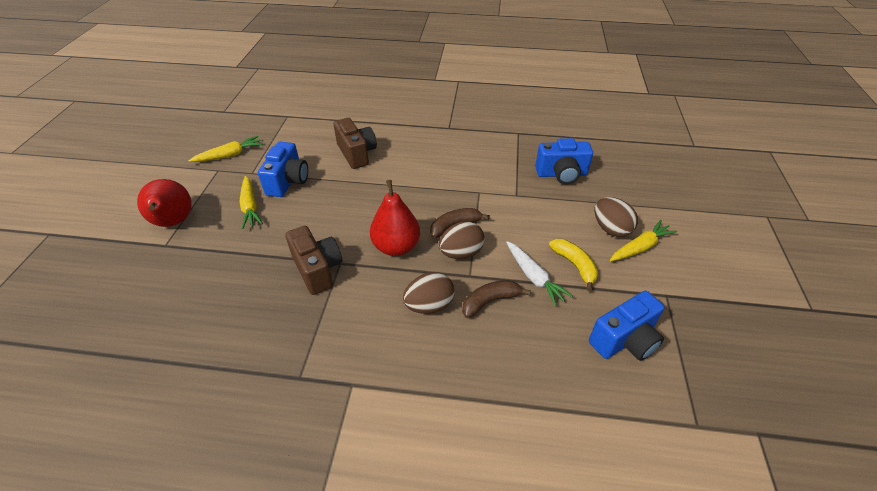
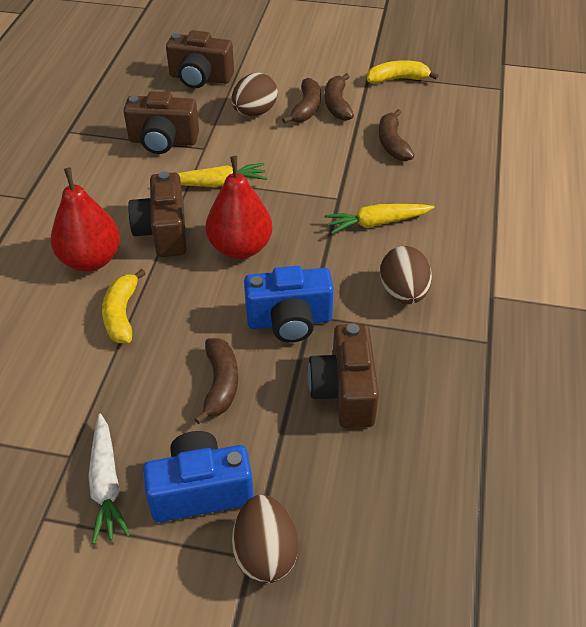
blue camera: 3 -> 2
brown banana: 2 -> 4
brown camera: 2 -> 4
yellow banana: 1 -> 2
yellow carrot: 3 -> 2

